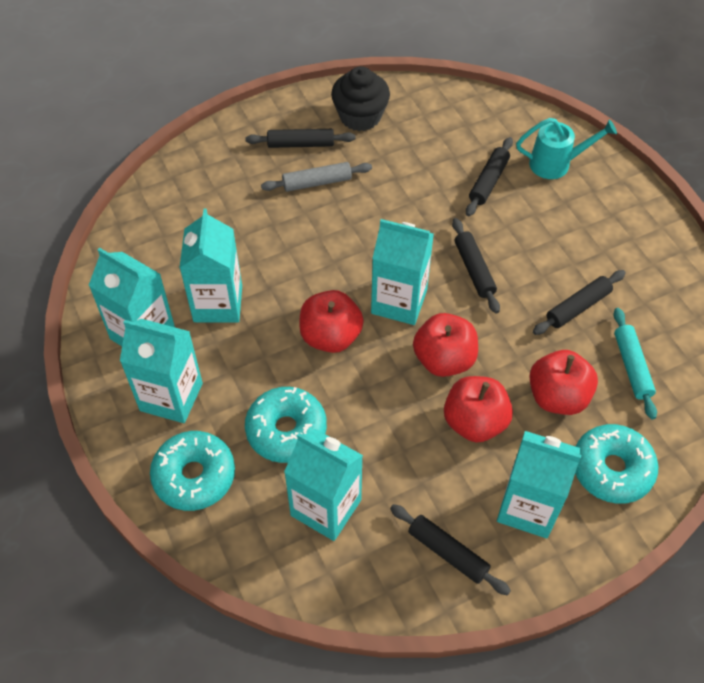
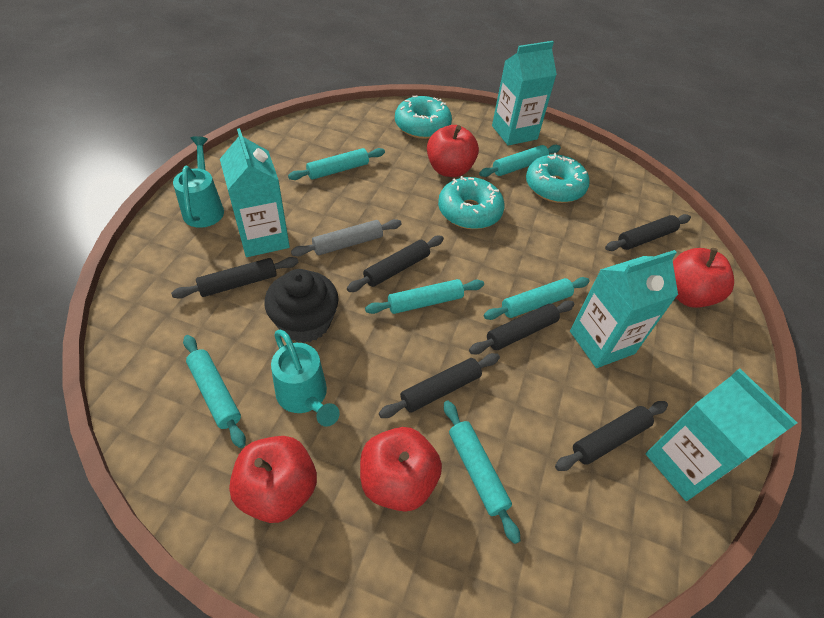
black rolling pin: 5 -> 6
turquoise carton: 6 -> 4
turquoise rolling pin: 1 -> 6
turquoise watering can: 1 -> 2

